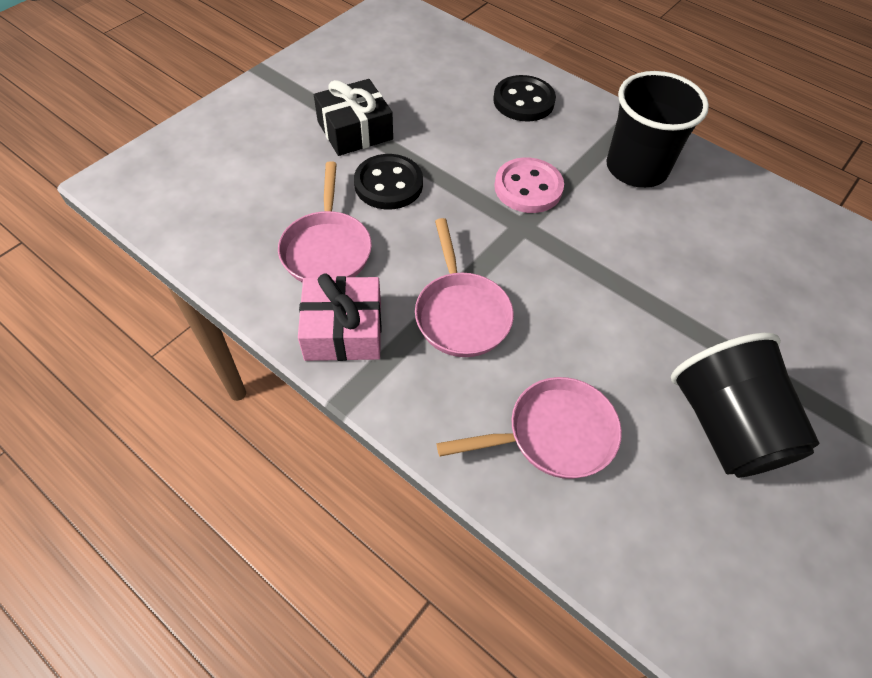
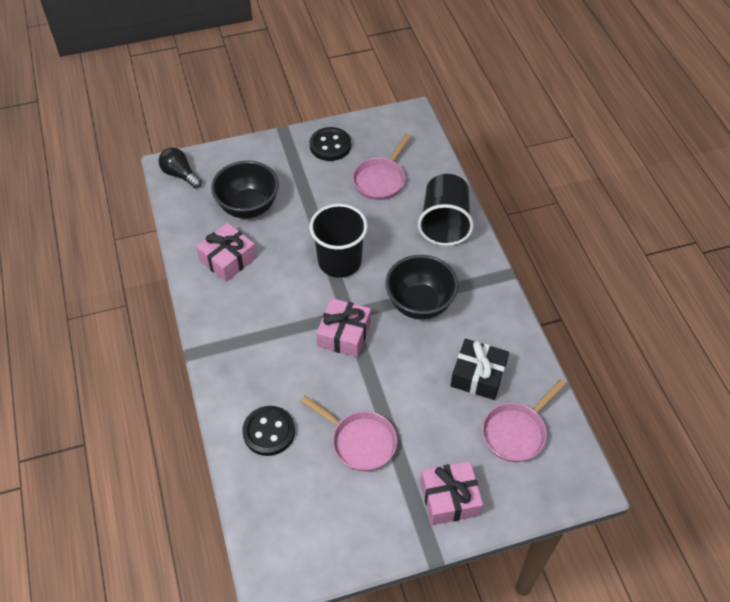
black bowl: 0 -> 2
black light bulb: 0 -> 1
pink button: 1 -> 0
pink gift: 1 -> 3

